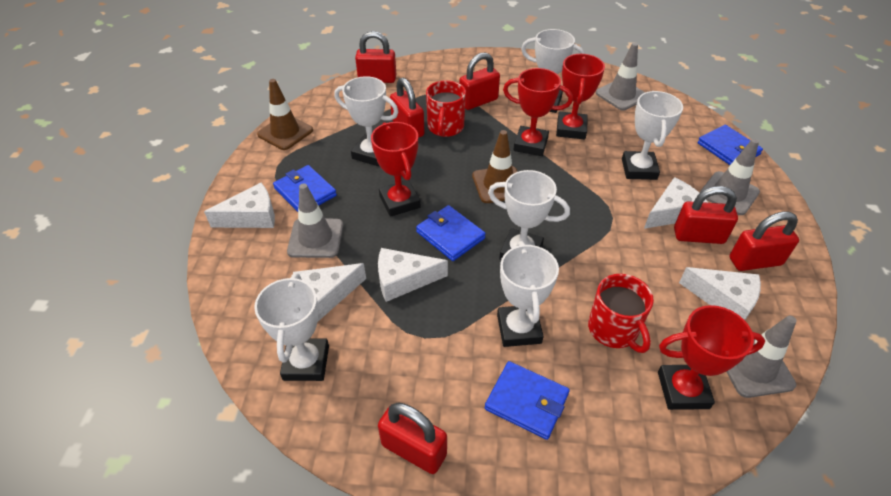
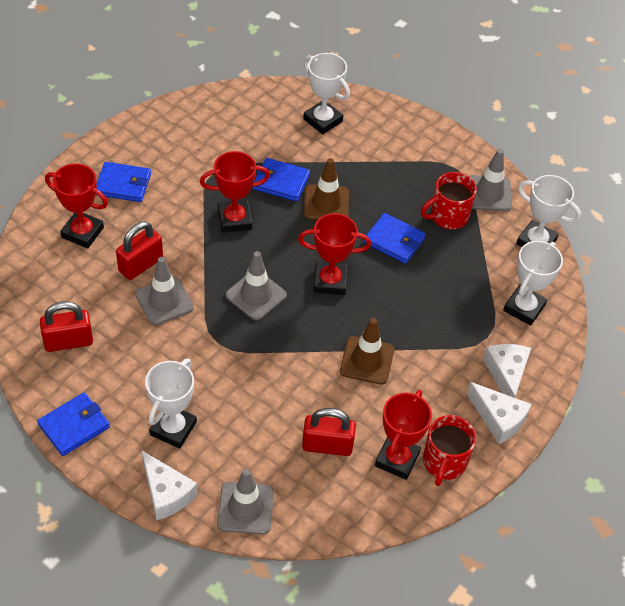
red padlock: 6 -> 3
white cheese: 5 -> 3
white trophy: 6 -> 4

